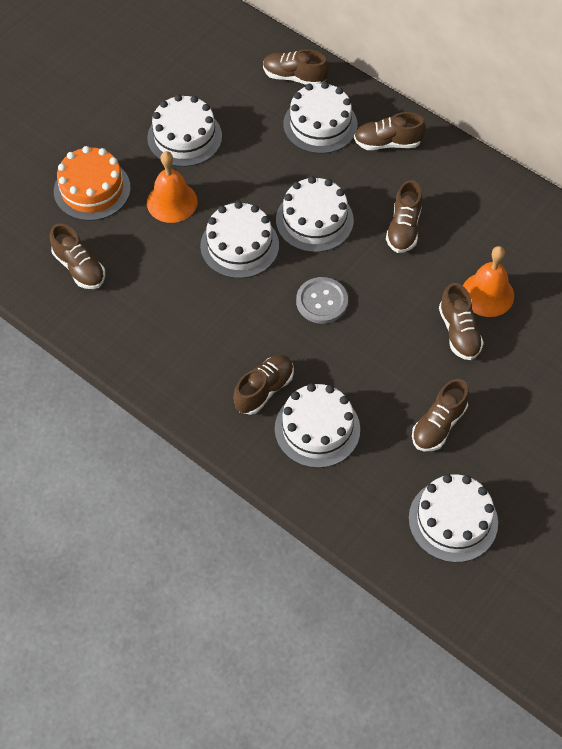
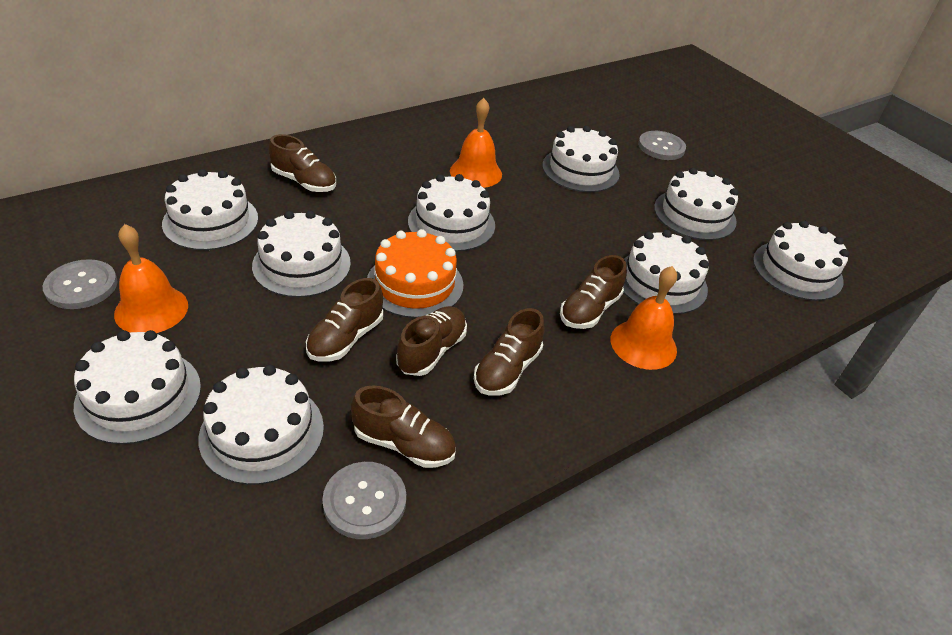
brown shoe: 7 -> 6
grey button: 1 -> 3
orange bell: 2 -> 3
white cake: 6 -> 9

